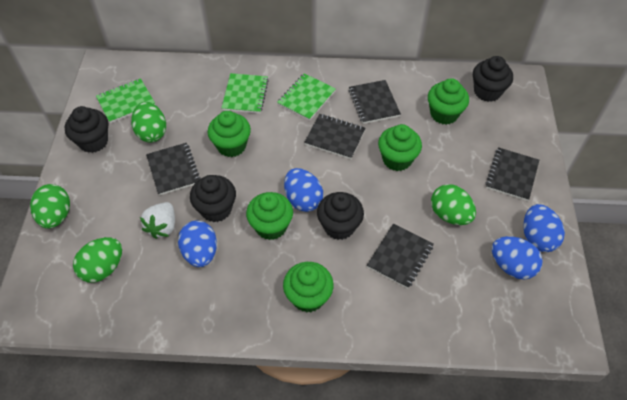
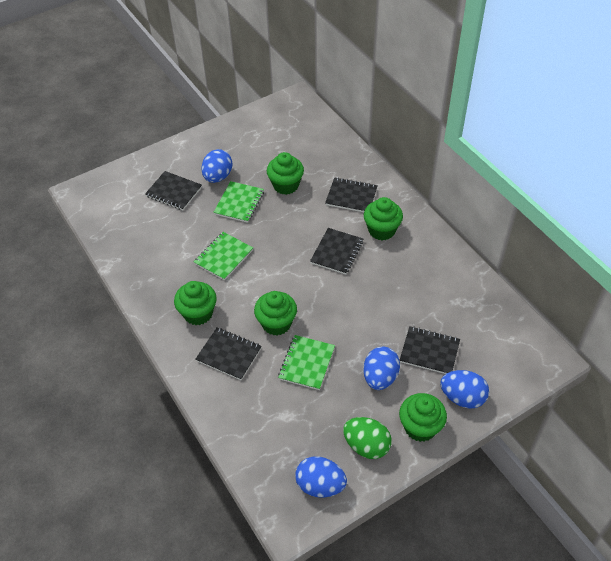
black cupcake: 4 -> 0
green egg: 4 -> 1
white strawberry: 1 -> 0

